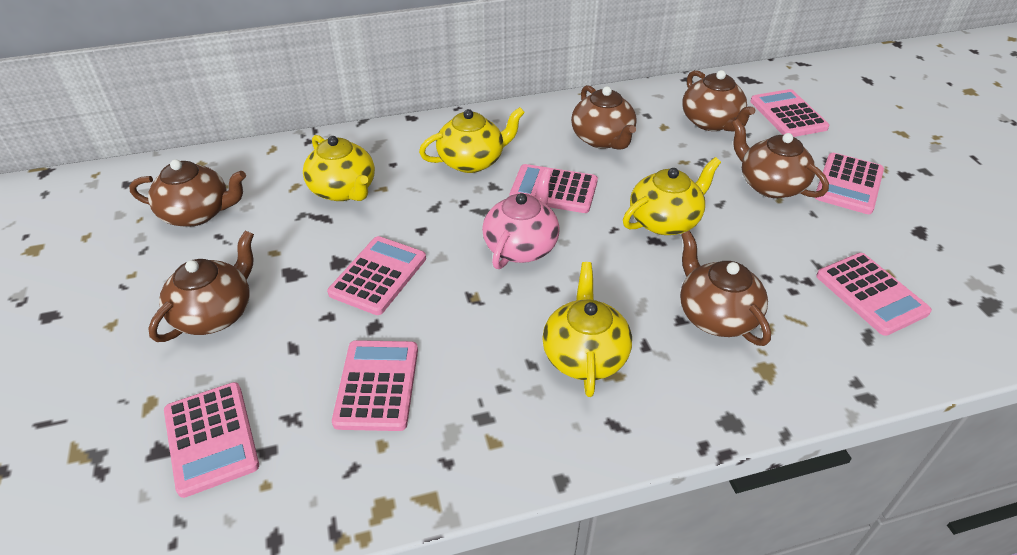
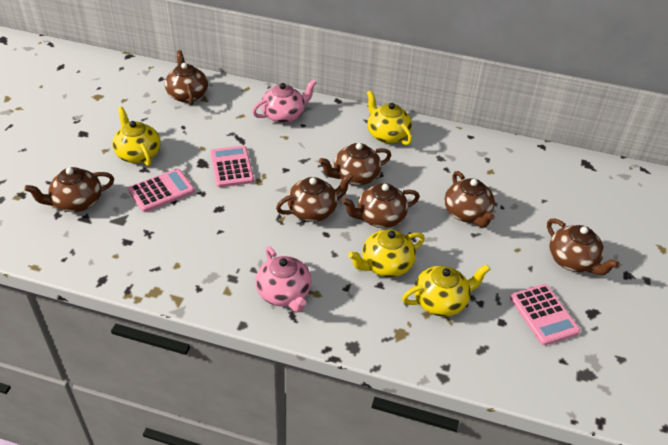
brown teapot: 6 -> 7
pink calculator: 7 -> 3
pink teapot: 1 -> 2

